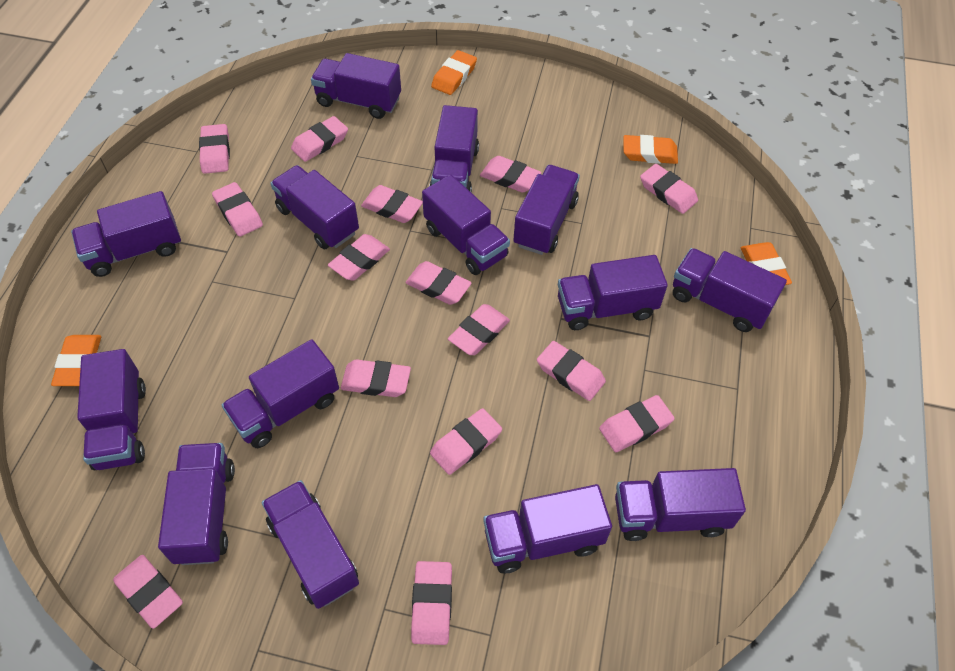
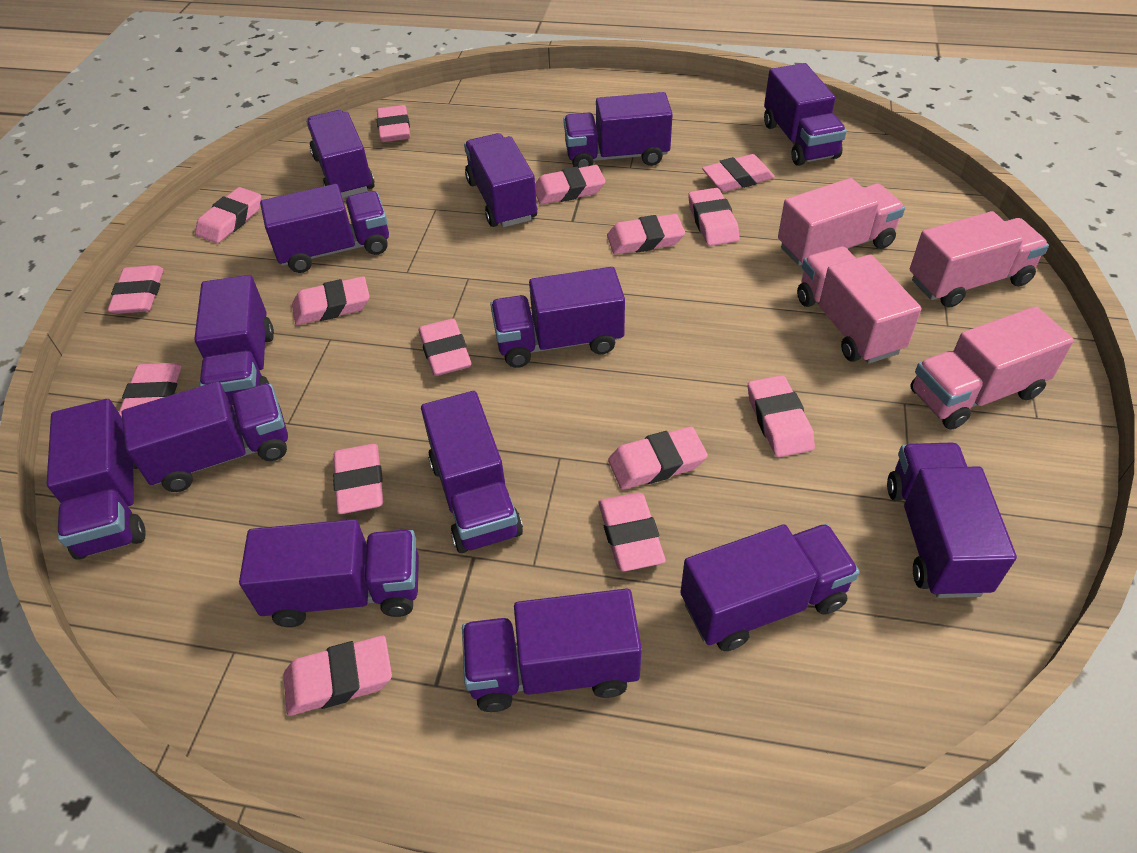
orange eraser: 4 -> 0
pink truck: 0 -> 4

